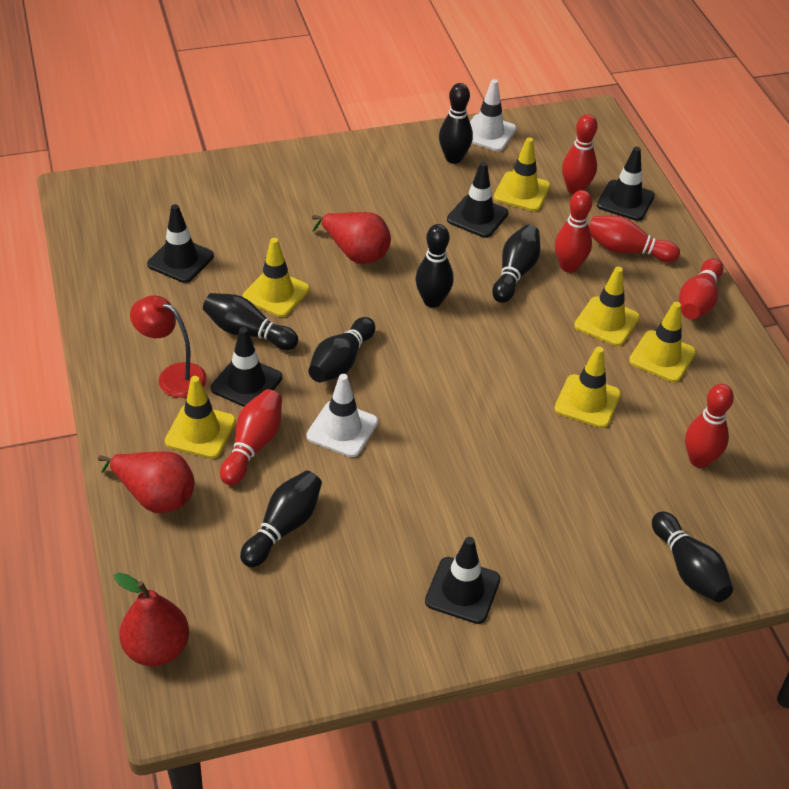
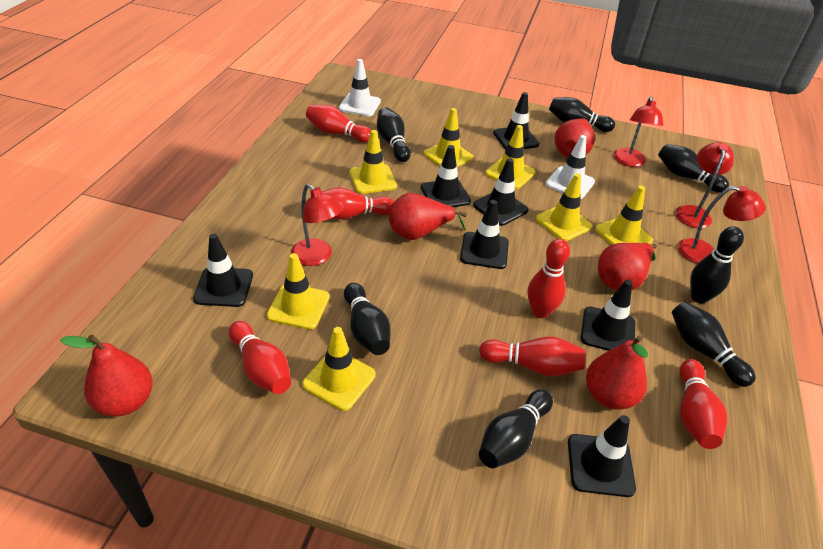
black traffic cone: 5 -> 7
red lamp: 1 -> 4
red pear: 3 -> 5
yellow traffic cone: 6 -> 7

